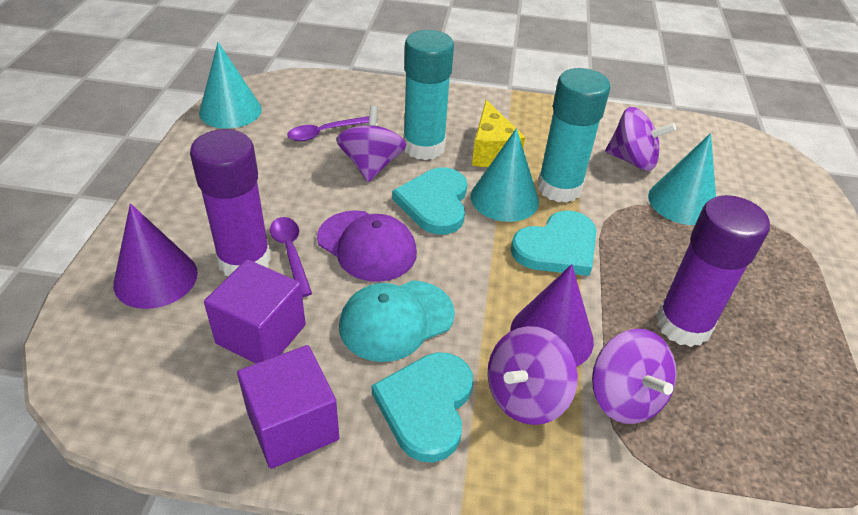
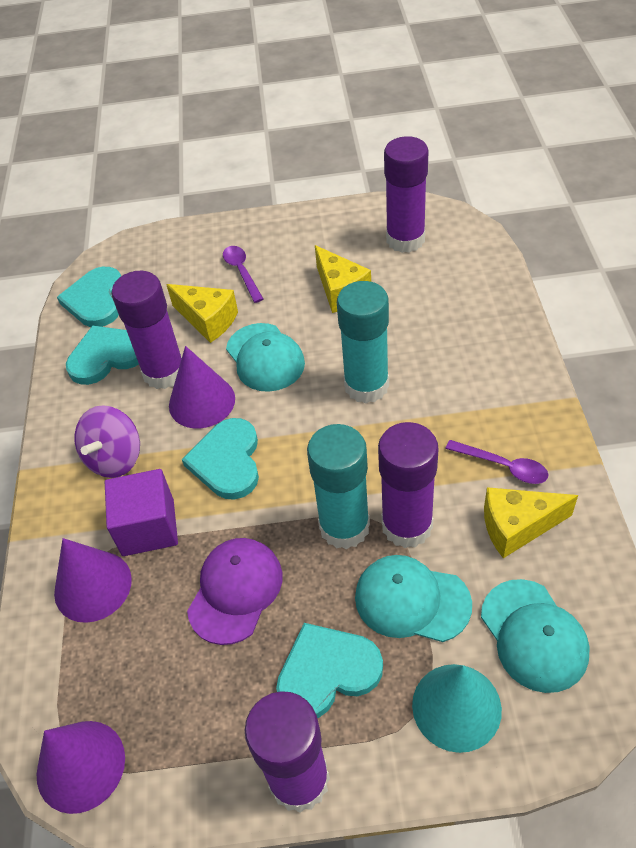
purple cone: 2 -> 3
purple cube: 2 -> 1
purple glue stick: 2 -> 4
purple spinning top: 4 -> 1
turquoise cap: 1 -> 3
turquoise cone: 3 -> 1
turquoise heart: 3 -> 4
yellow cheese: 1 -> 3

